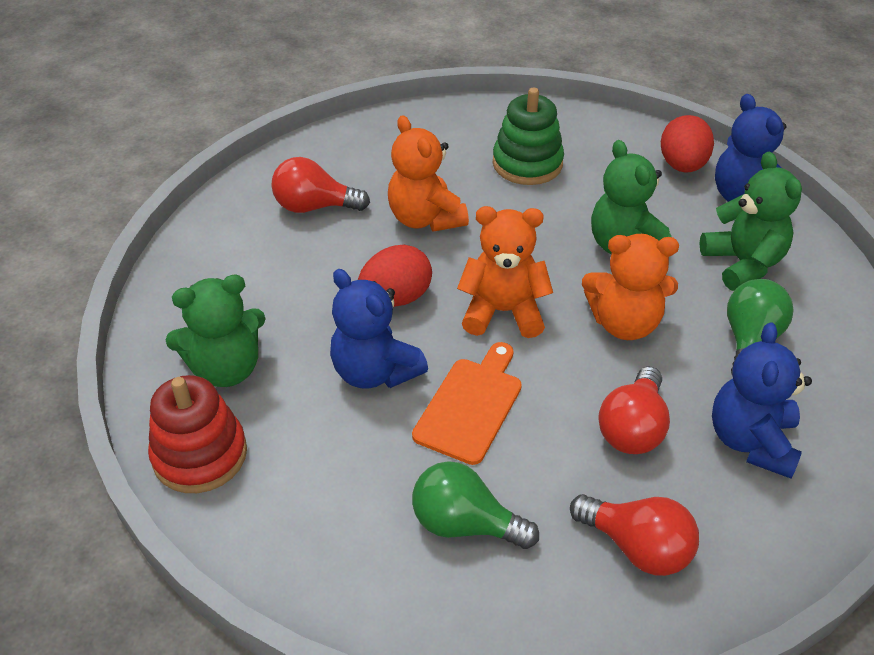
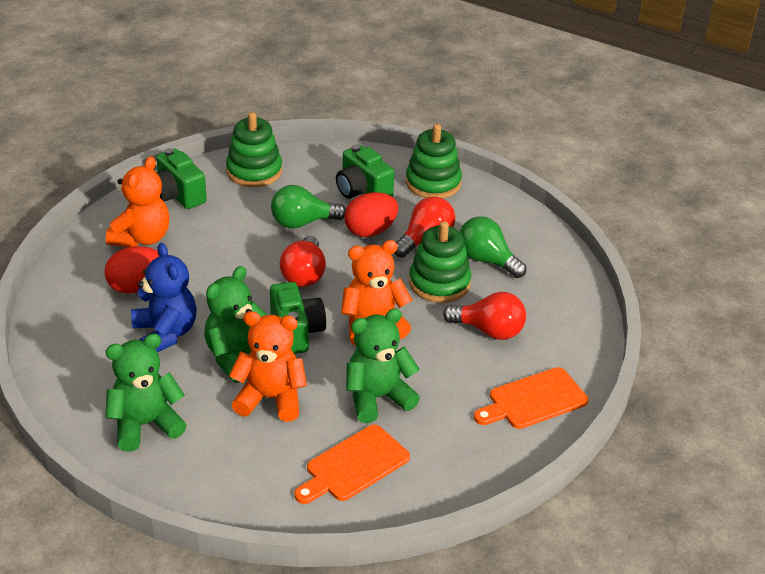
blue teddy bear: 3 -> 1
green camera: 0 -> 3
green stacking toy: 1 -> 3
orange cutting board: 1 -> 2
red stacking toy: 1 -> 0

